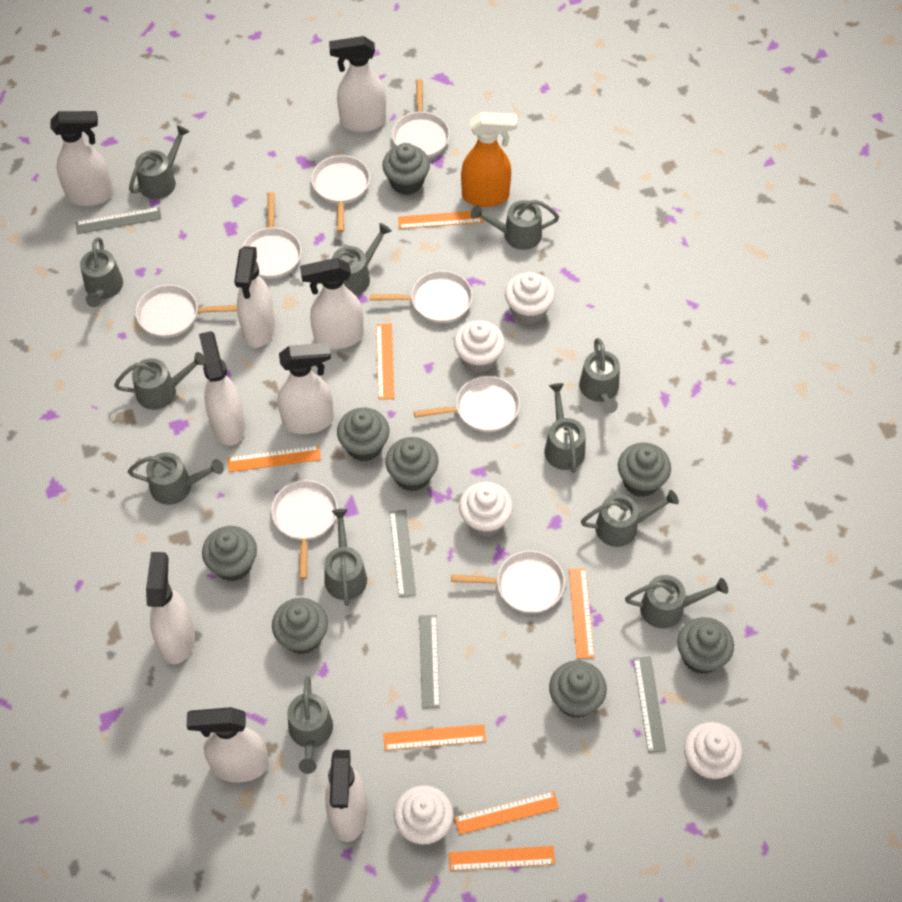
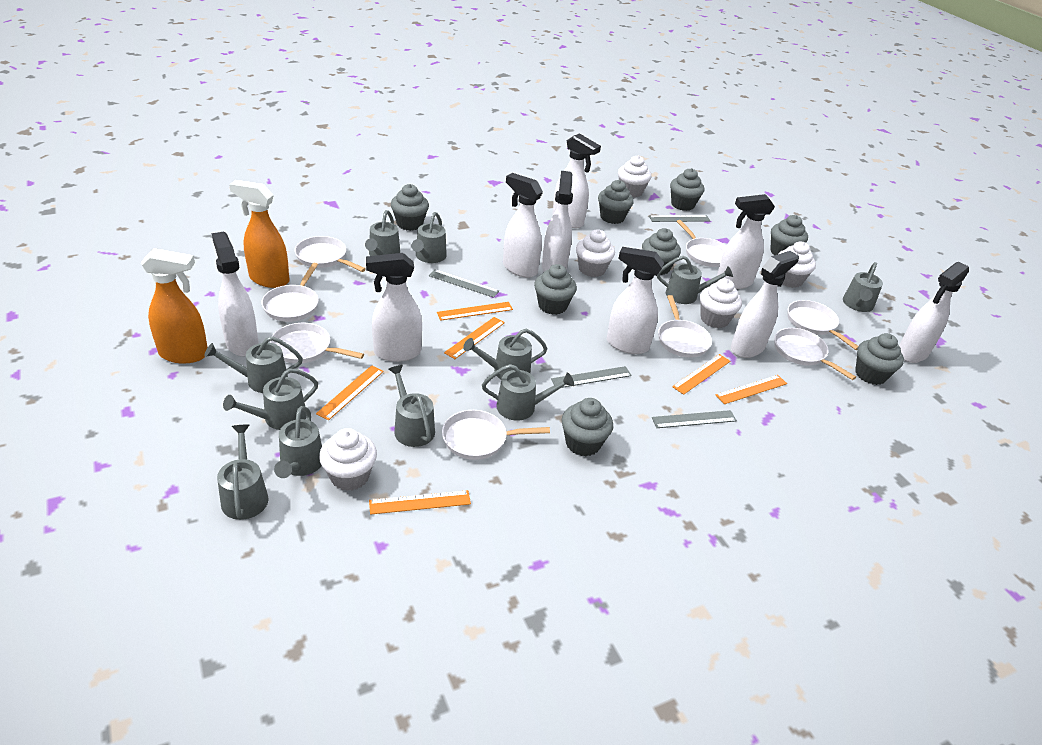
grey watering can: 12 -> 11
orange ruler: 7 -> 6
orange spray bottle: 1 -> 2

